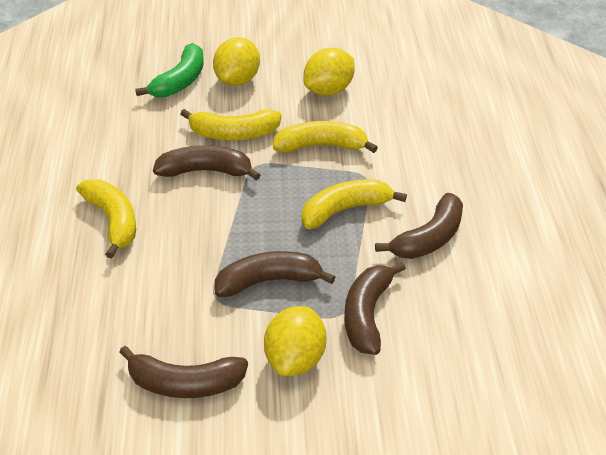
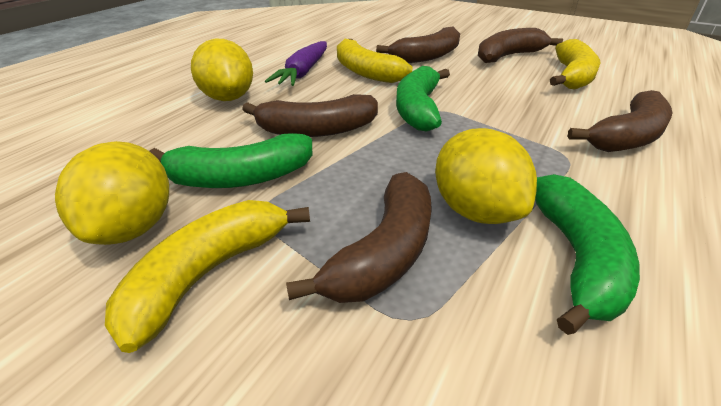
green banana: 1 -> 3
purple carrot: 0 -> 1
yellow banana: 4 -> 3

